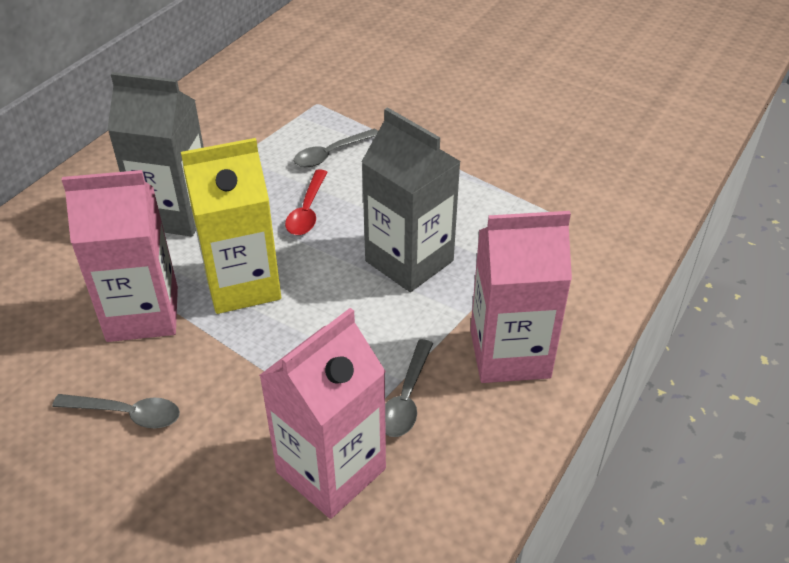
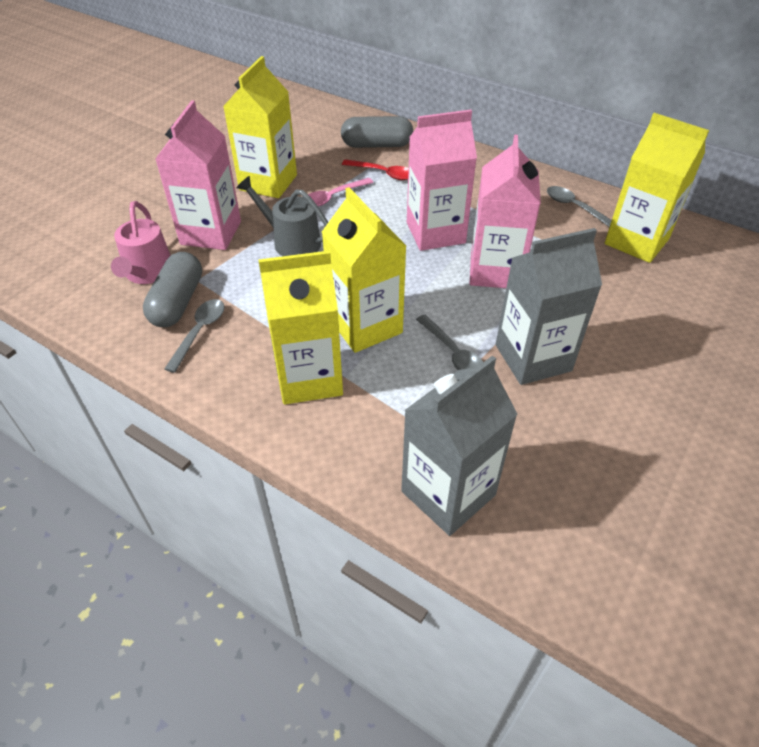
grey capsule: 0 -> 2
grey watering can: 0 -> 1
pink spoon: 0 -> 1
pink watering can: 0 -> 1
yellow carton: 1 -> 4

